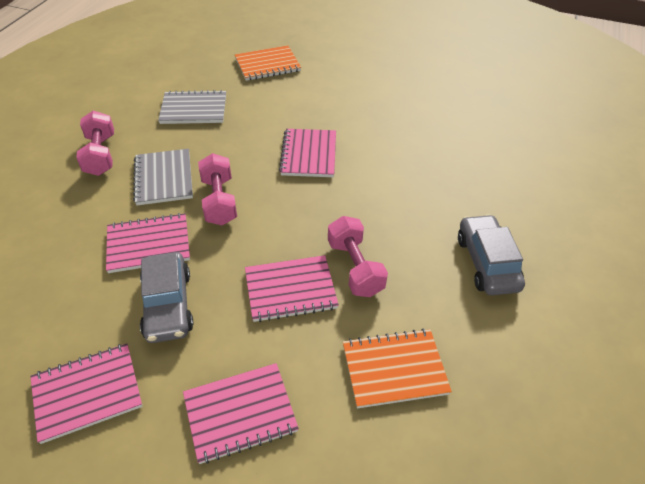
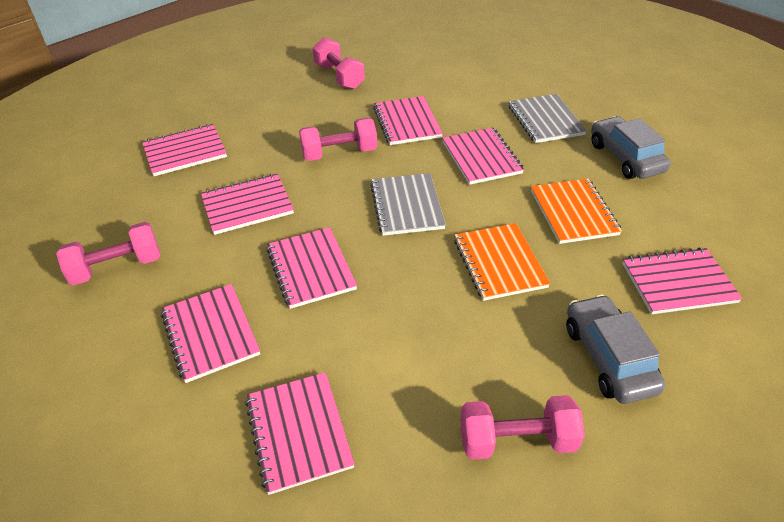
pink dumbbell: 3 -> 4
pink notebook: 5 -> 8

